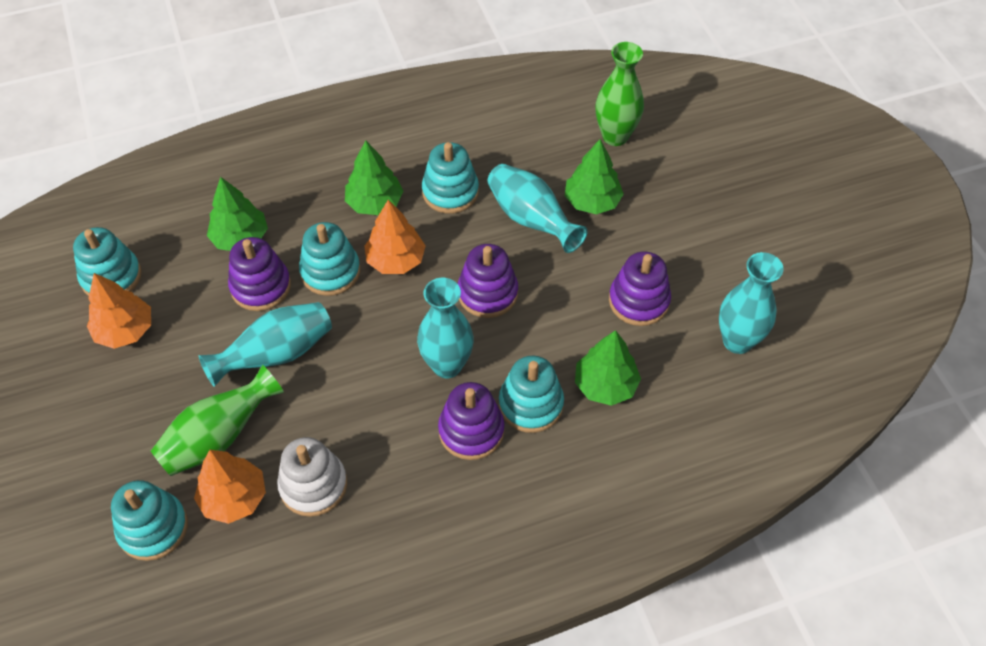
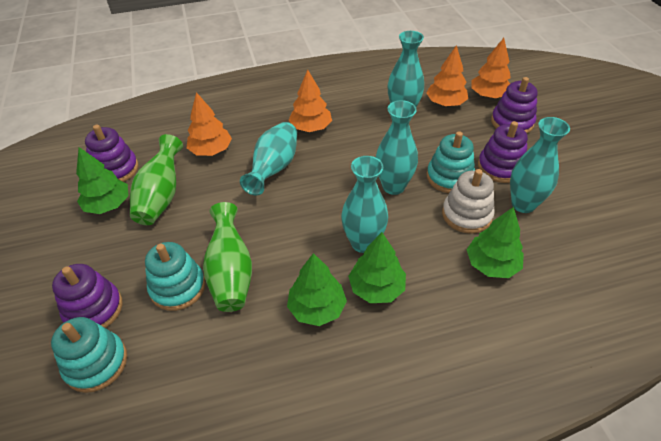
orange tree: 3 -> 4
turquoise stacking toy: 5 -> 3
turquoise vase: 4 -> 5

